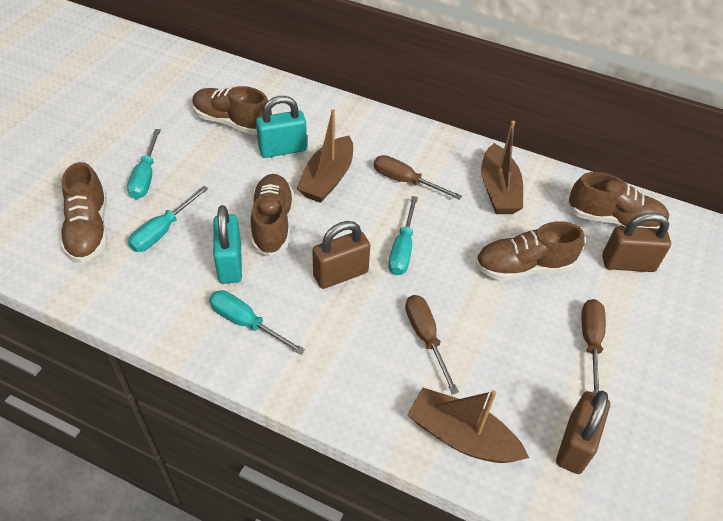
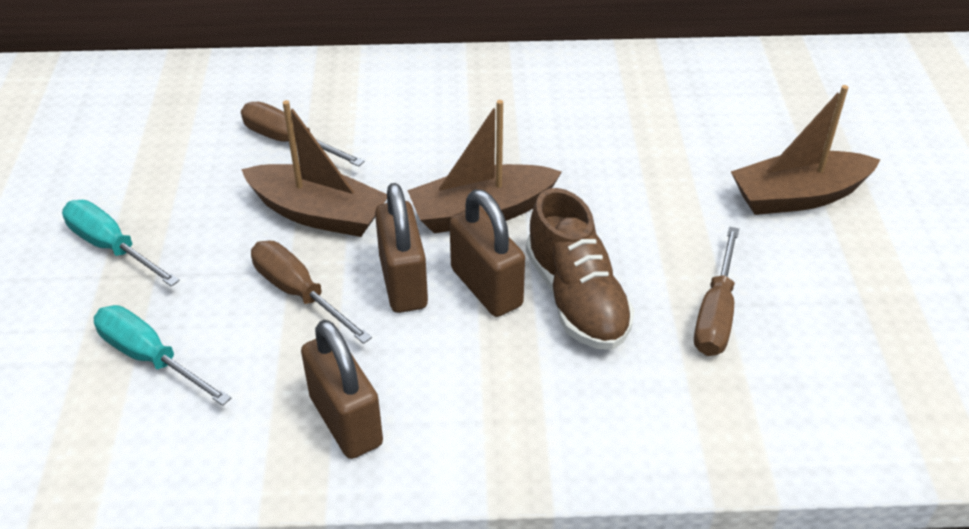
brown shoe: 5 -> 1
turquoise padlock: 2 -> 0
turquoise screwdriver: 4 -> 2

